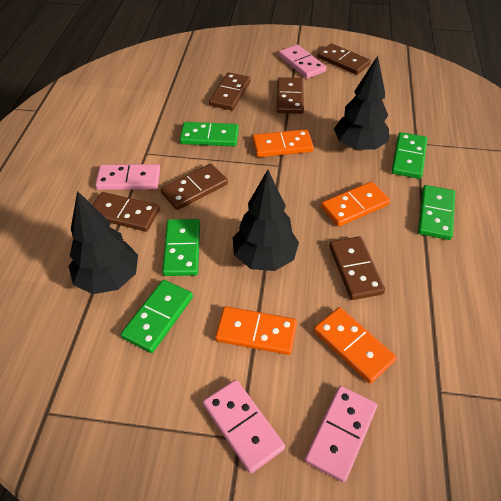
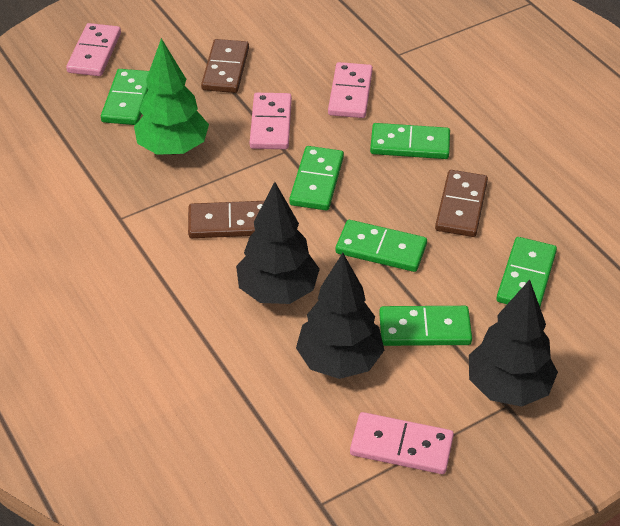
brown domino: 6 -> 3
green domino: 5 -> 6
green tree: 0 -> 1
orange domino: 4 -> 0

